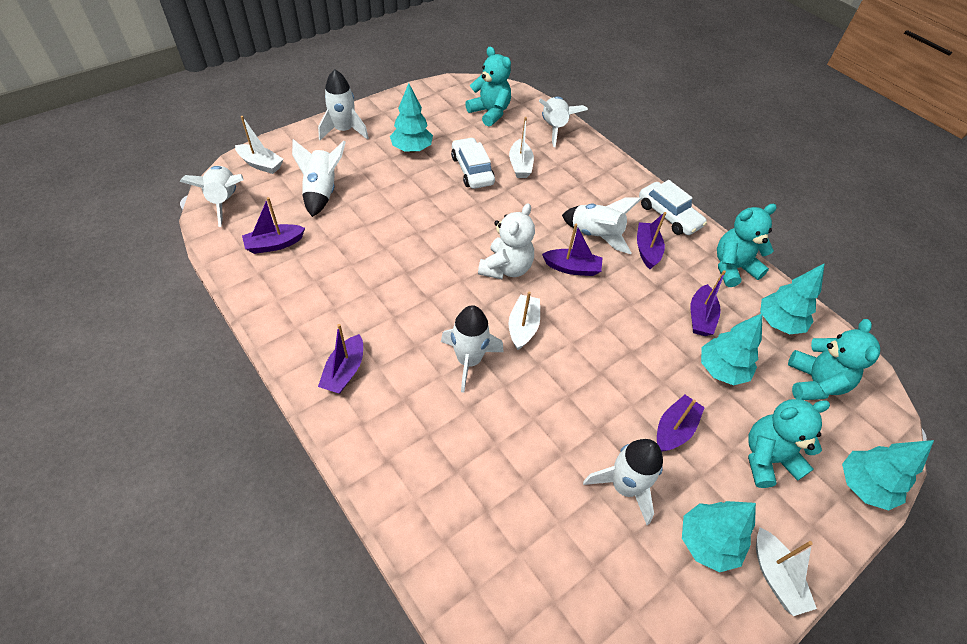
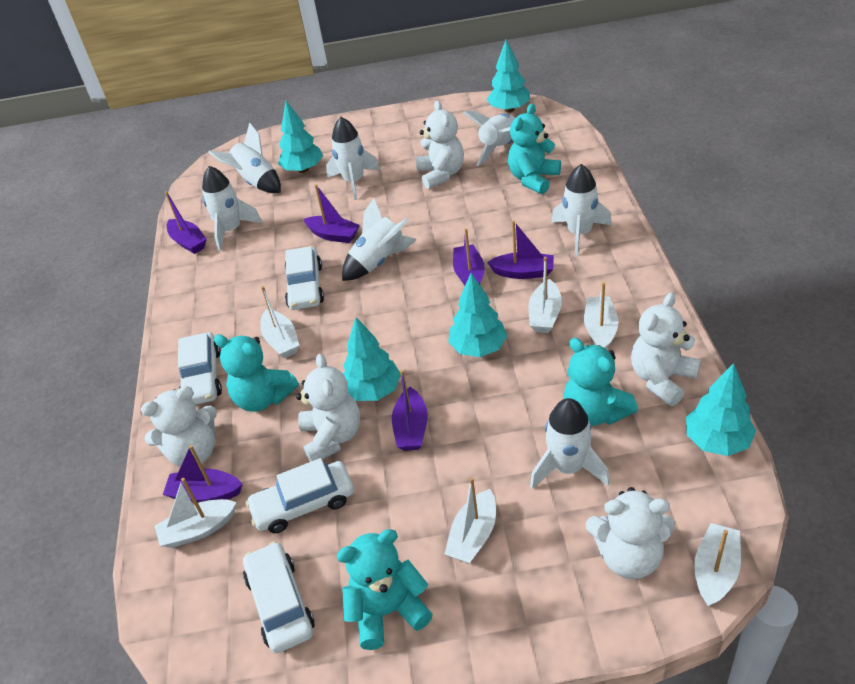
white boat: 4 -> 6
white car: 2 -> 4
white teddy bear: 1 -> 5

